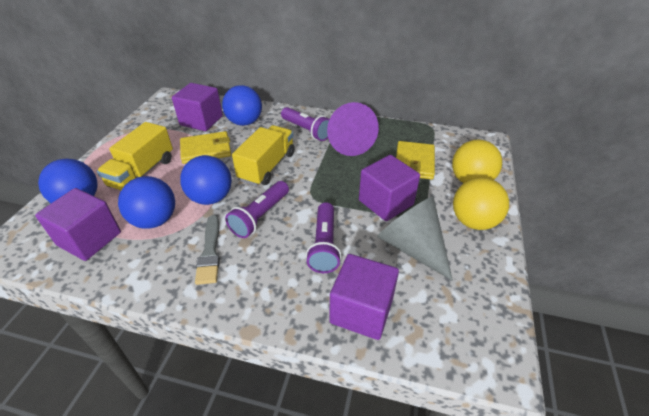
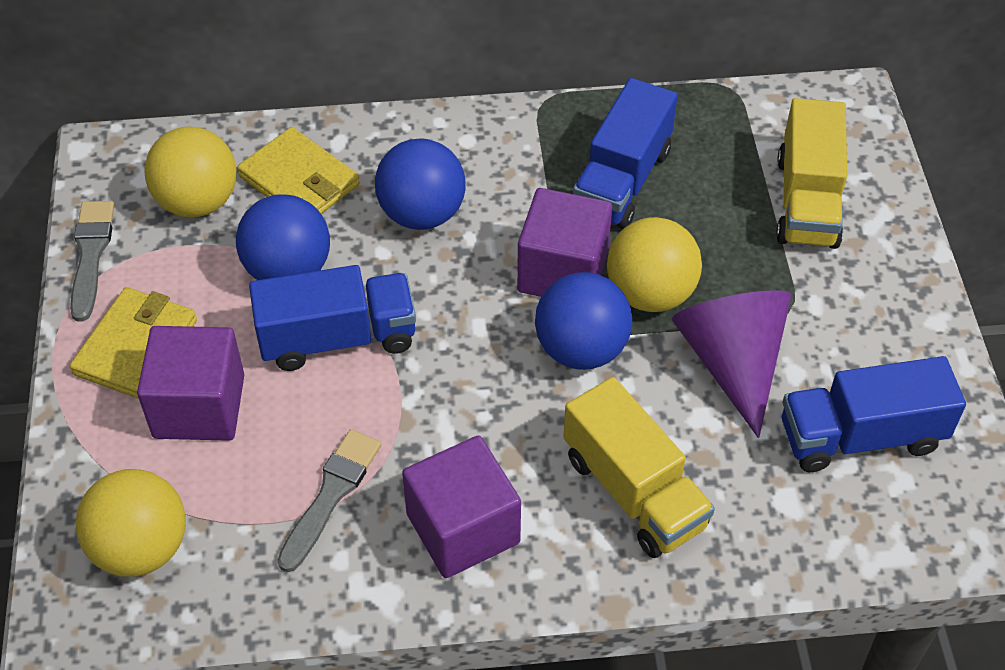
blue ball: 4 -> 3
blue truck: 0 -> 3
grey brush: 1 -> 2
grey cone: 1 -> 0
purple cube: 4 -> 3
purple flashlight: 3 -> 0
yellow ball: 2 -> 3

